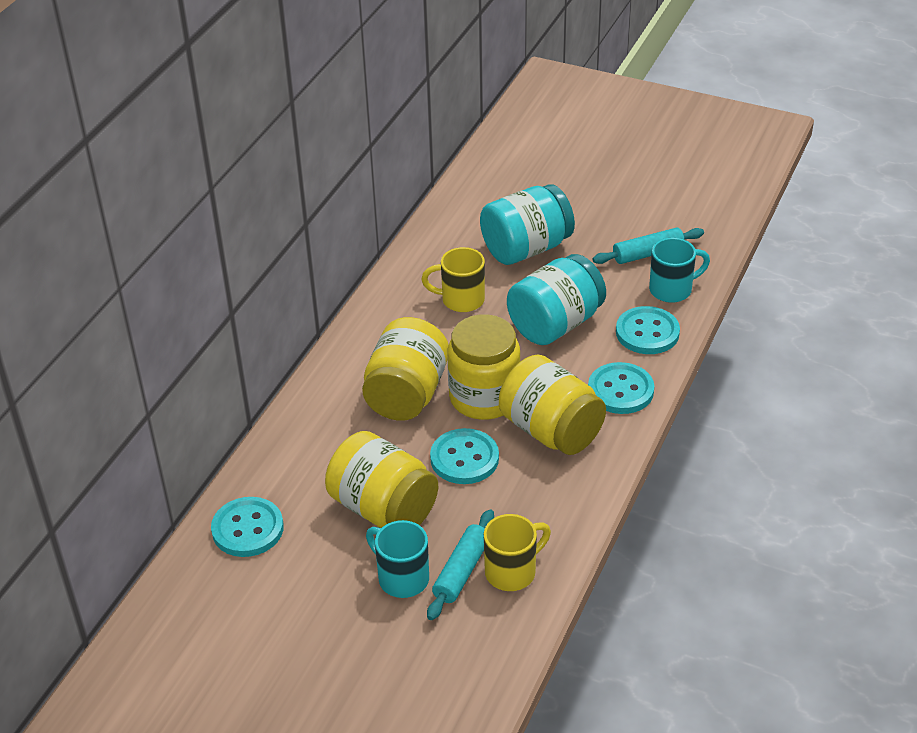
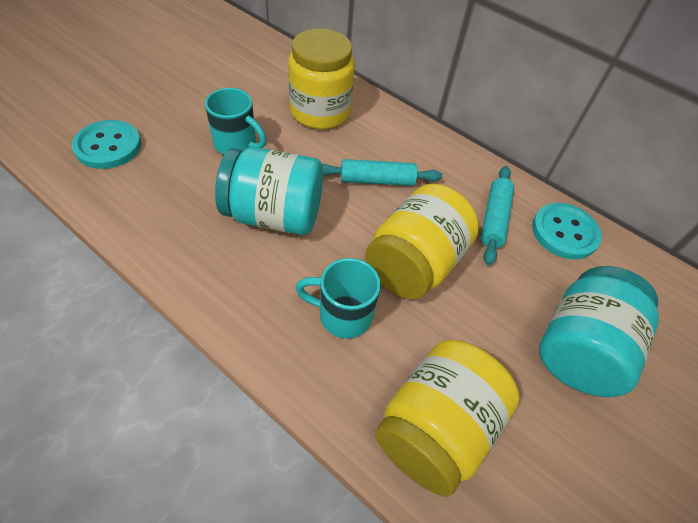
turquoise button: 4 -> 2
yellow jar: 4 -> 3
yellow mug: 2 -> 0

